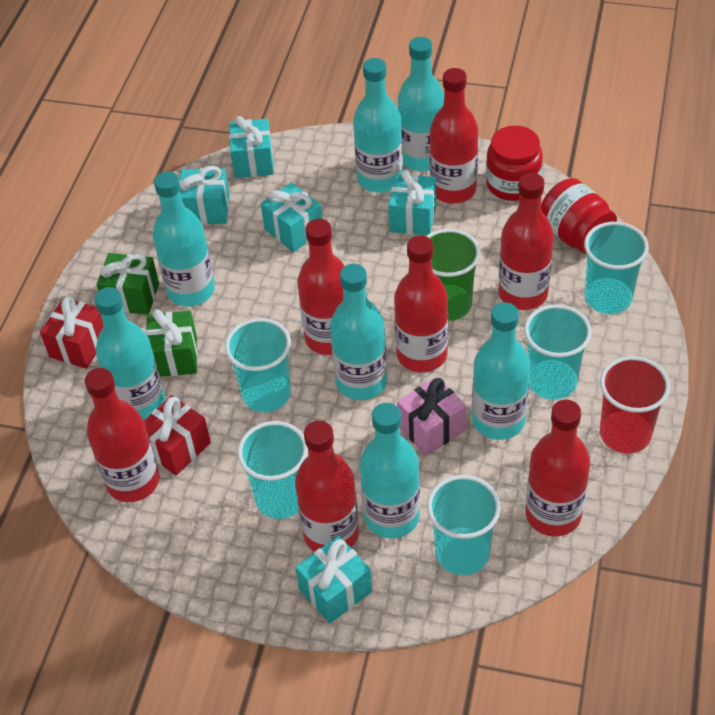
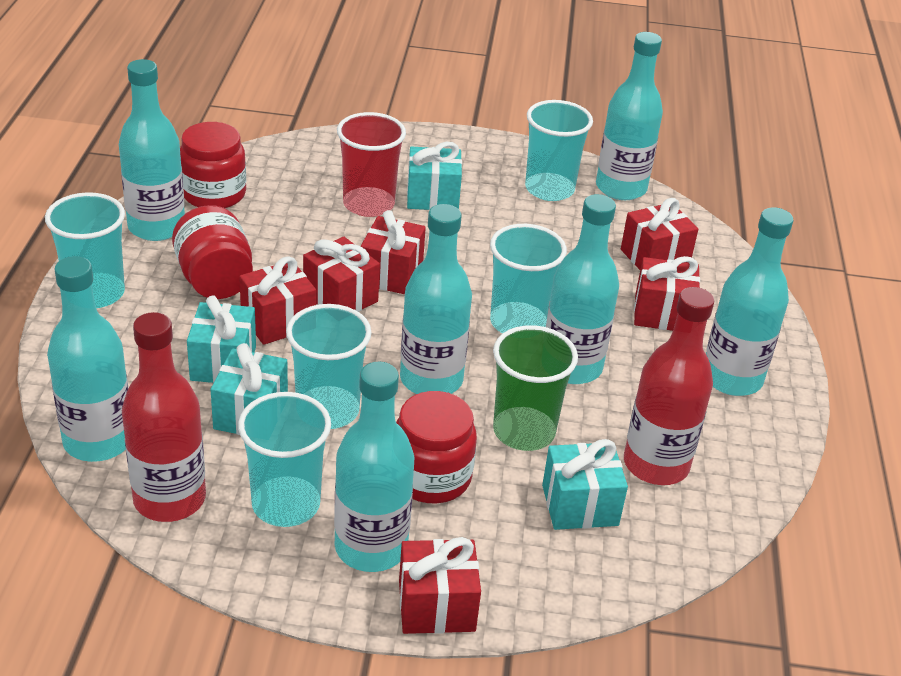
green gift: 2 -> 0
pink gift: 1 -> 0
red bottle: 7 -> 2
red gift: 2 -> 6
red jar: 2 -> 3
turquoise gift: 5 -> 4

